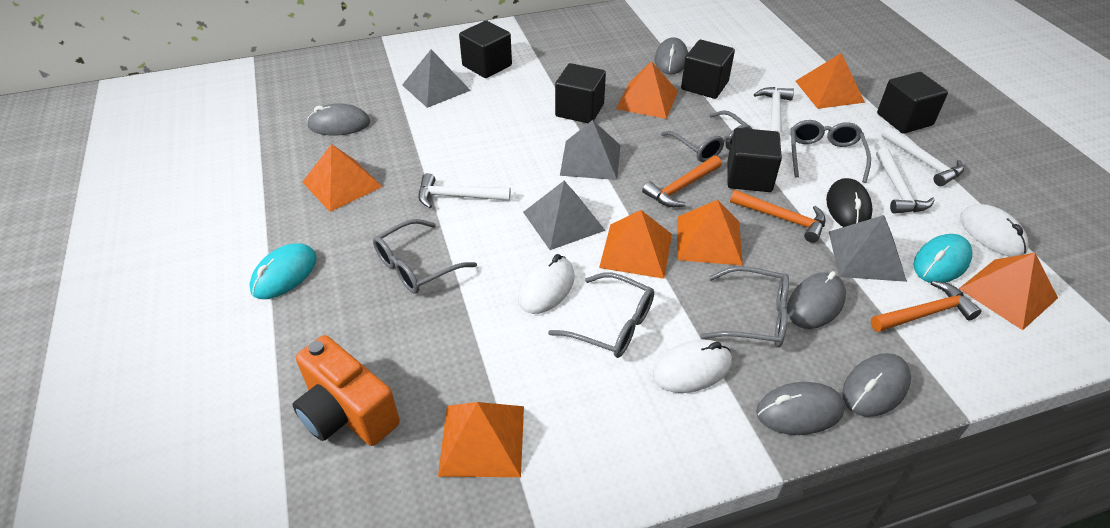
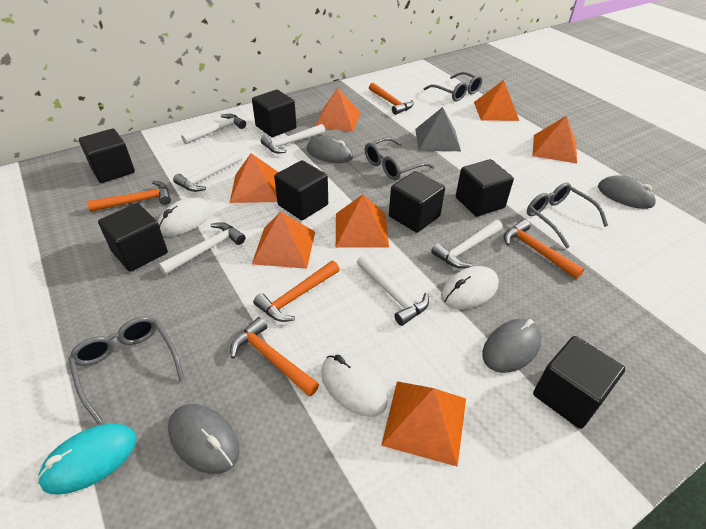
black cube: 5 -> 7
black mouse: 1 -> 0
grey glasses: 5 -> 4
grey mouse: 5 -> 4
grey pyramid: 4 -> 1
orange camera: 1 -> 0
orange hammer: 3 -> 5
turquoise mouse: 2 -> 1
white hammer: 4 -> 6

